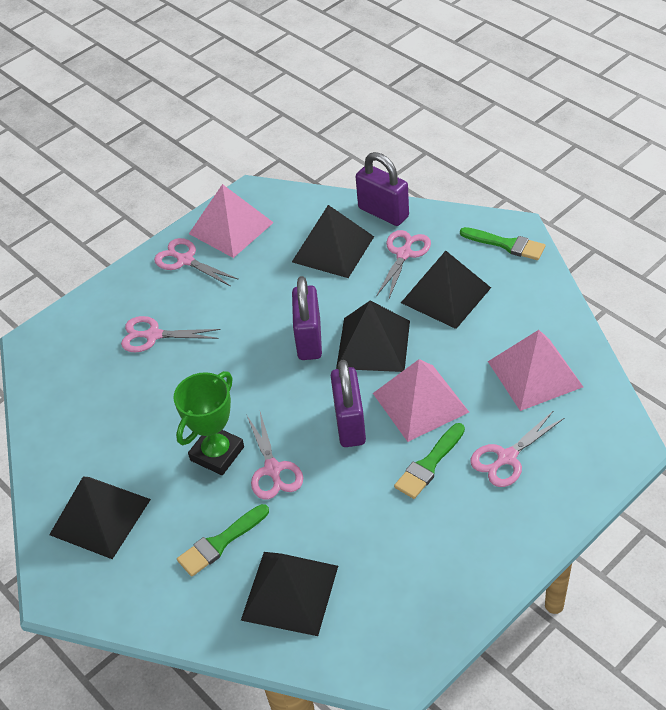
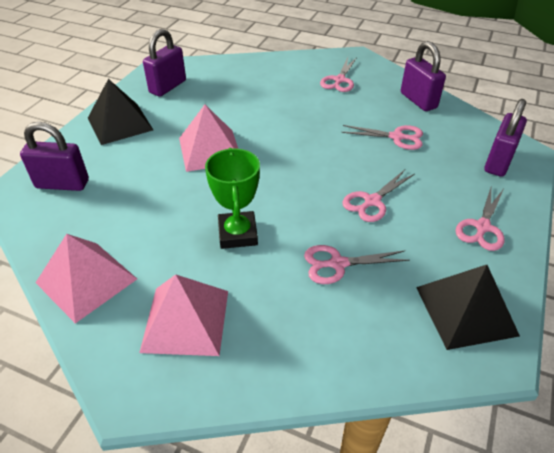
black pyramid: 5 -> 2
green brush: 3 -> 0
purple padlock: 3 -> 4

